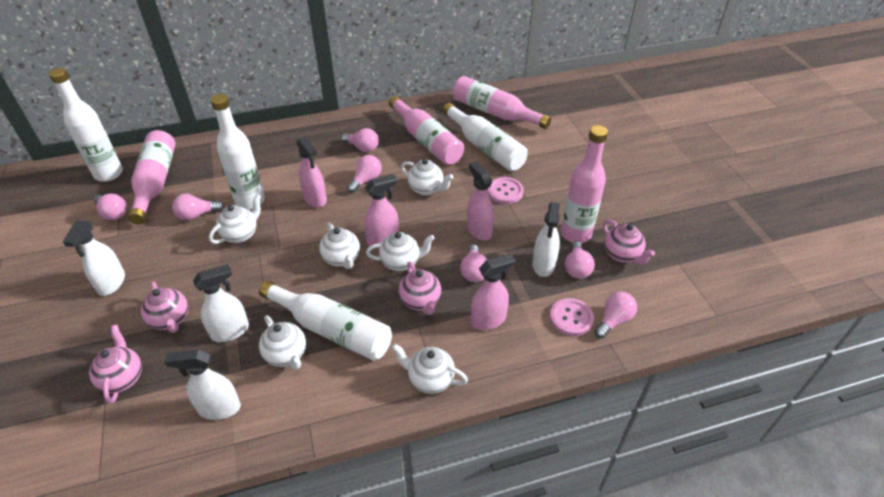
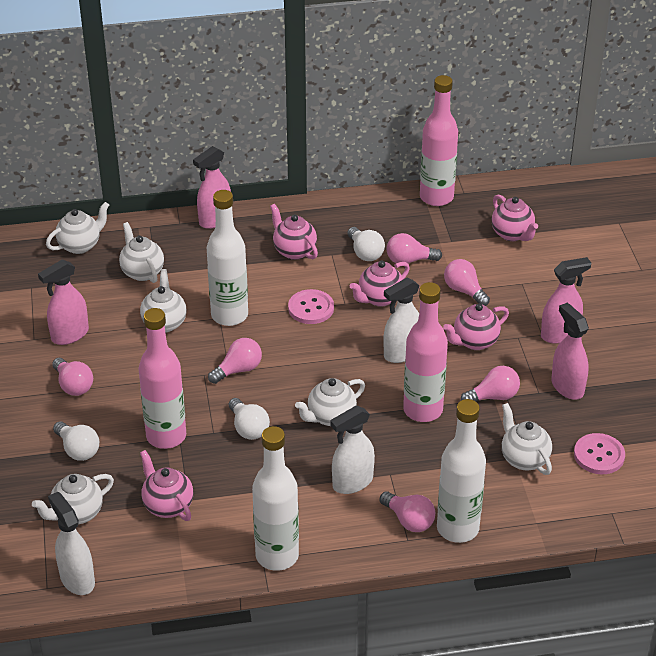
pink bottle: 4 -> 3
pink light bulb: 7 -> 6
pink teapot: 4 -> 5
white bottle: 4 -> 3
white light bulb: 0 -> 3
white spray bottle: 4 -> 3

